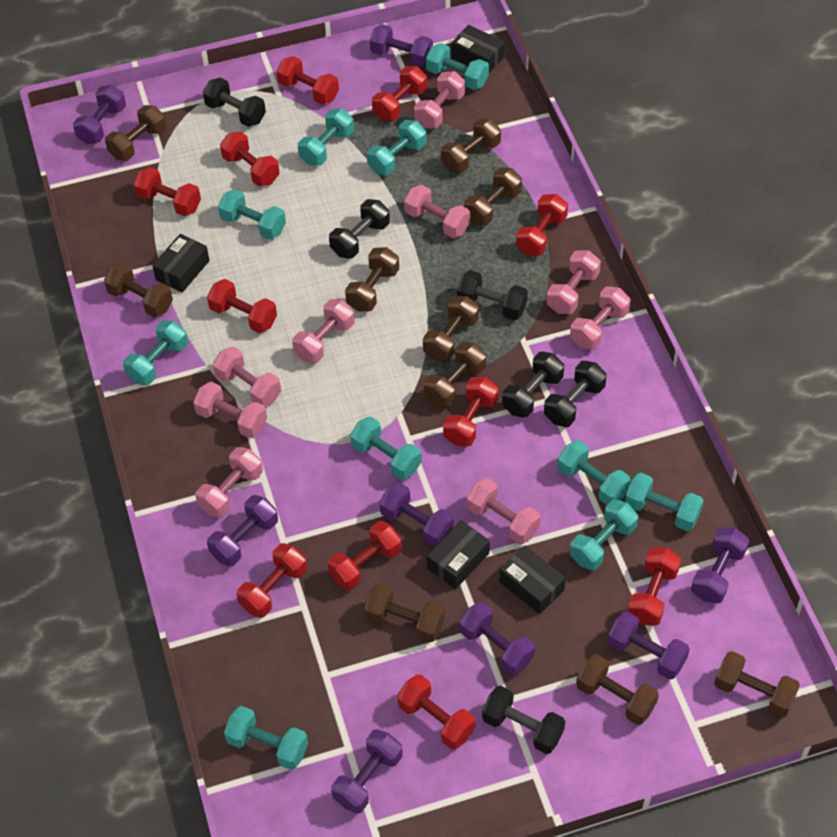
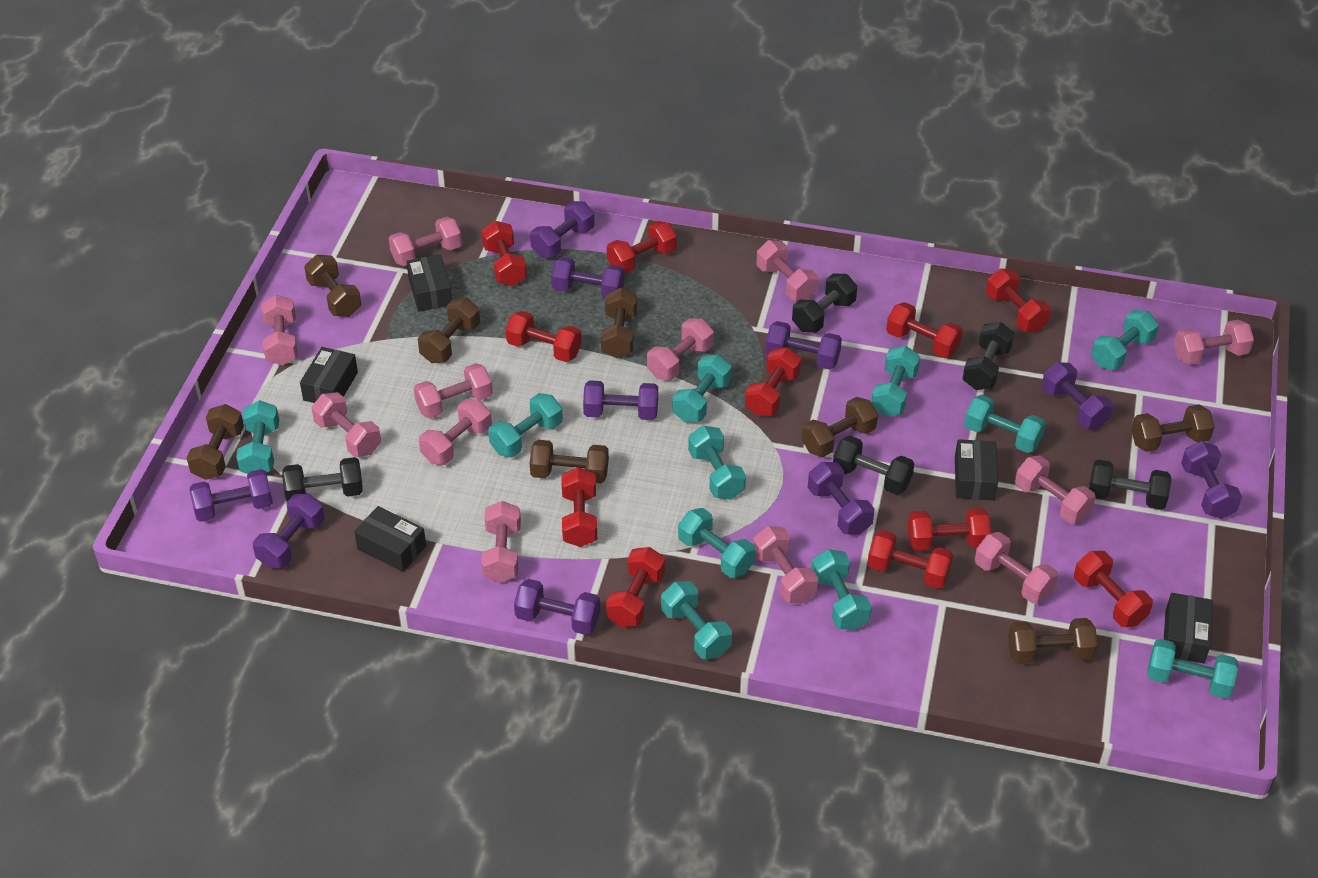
black box: 4 -> 5
black dumbbell: 6 -> 5
brown dumbbell: 10 -> 8
pink dumbbell: 9 -> 12
purple dumbbell: 8 -> 10
turquoise dumbbell: 10 -> 11

